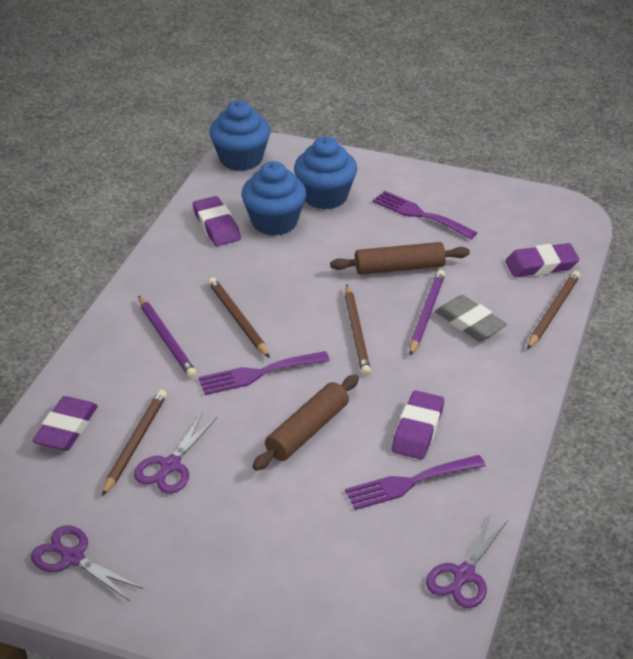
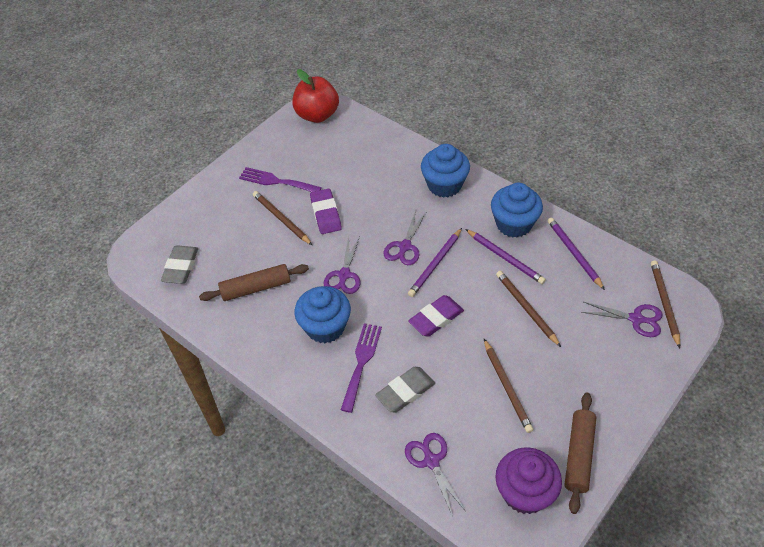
grey eraser: 1 -> 2
purple cupcake: 0 -> 1
purple eraser: 4 -> 2
purple fork: 3 -> 2
purple pencil: 2 -> 3
purple scissors: 3 -> 4
red apple: 0 -> 1

